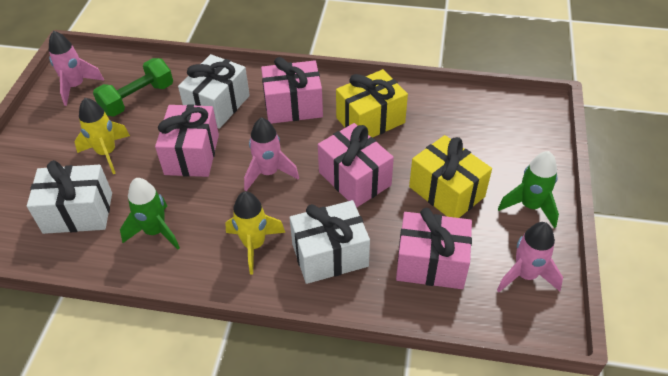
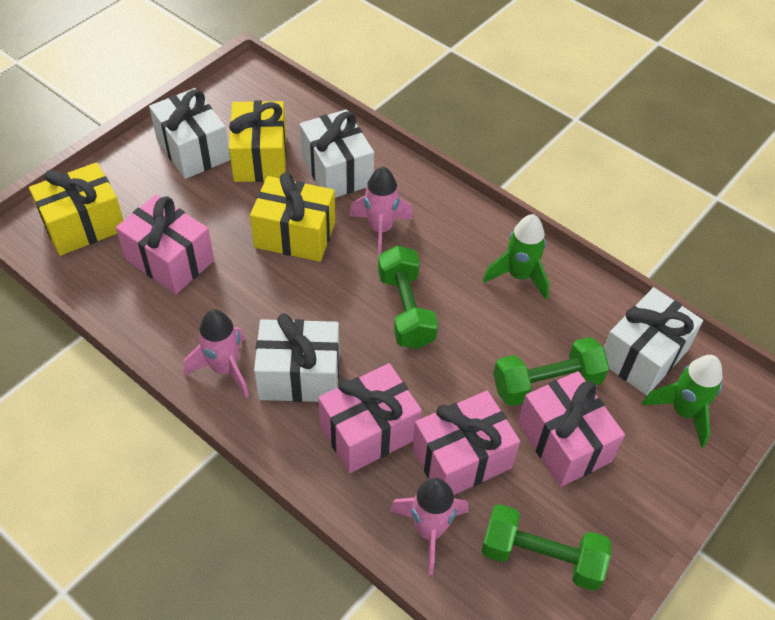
green dumbbell: 1 -> 3
white gift: 3 -> 4
yellow gift: 2 -> 3
yellow rocket: 2 -> 0

